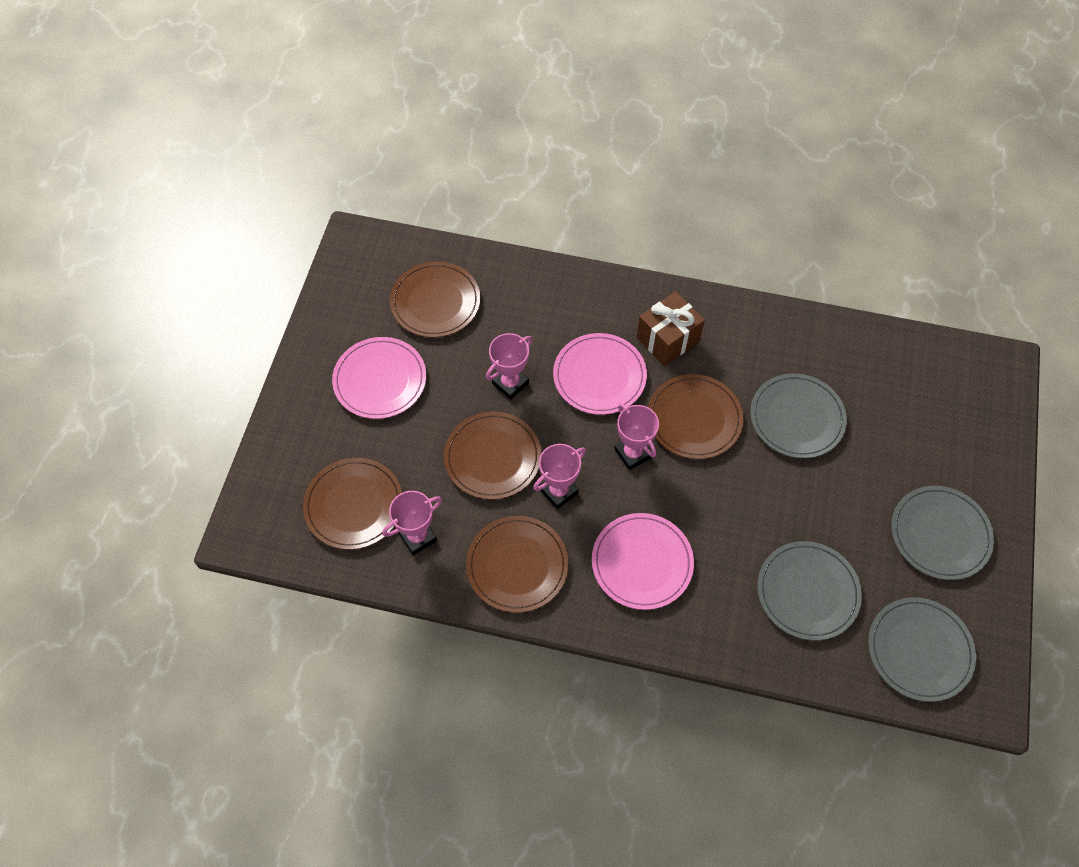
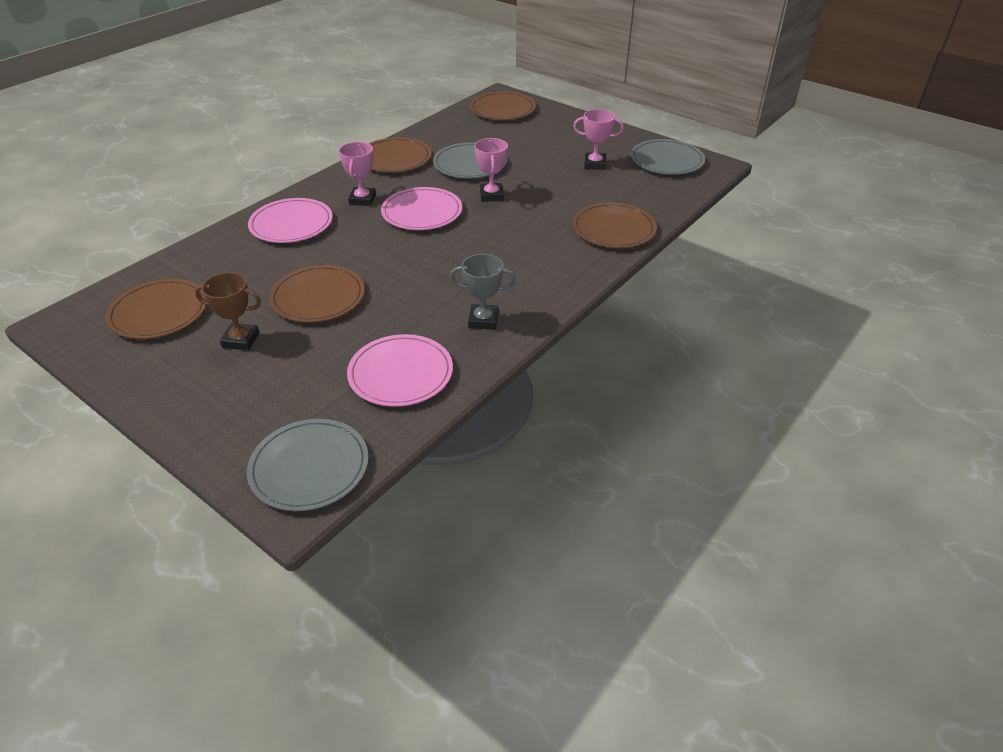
brown gift: 1 -> 0
brown trophy: 0 -> 1
grey plate: 4 -> 3
grey trophy: 0 -> 1
pink trophy: 4 -> 3

